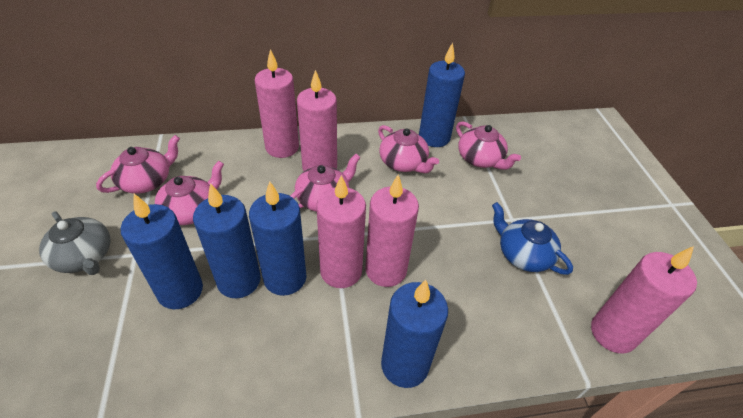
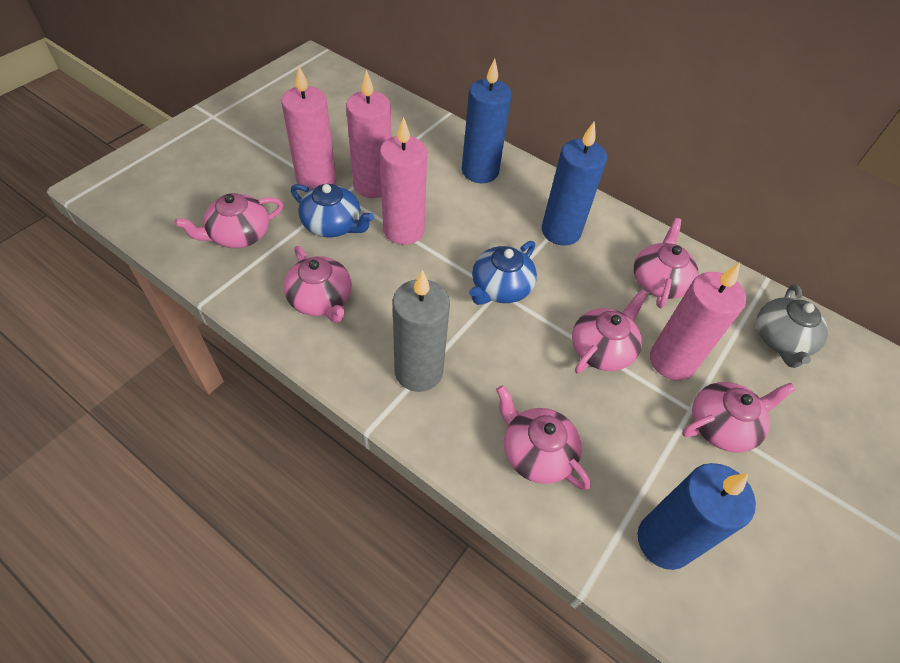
blue candle: 5 -> 3
blue teapot: 1 -> 2
grey candle: 0 -> 1
pink candle: 5 -> 4
pink teapot: 5 -> 6

